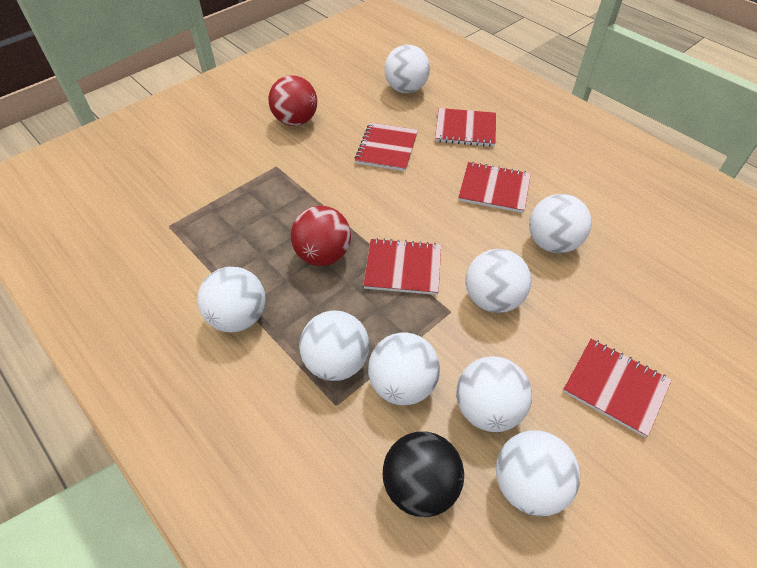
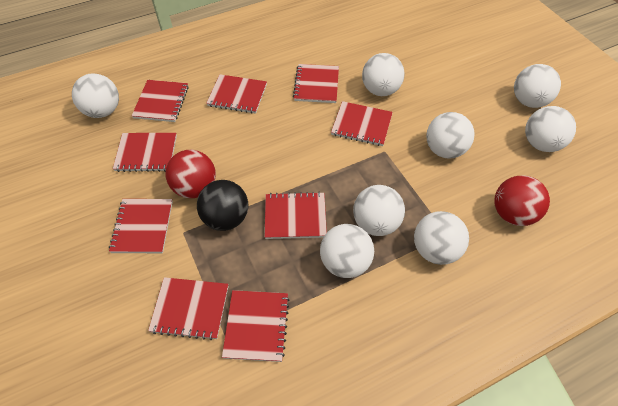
red notebook: 5 -> 9

